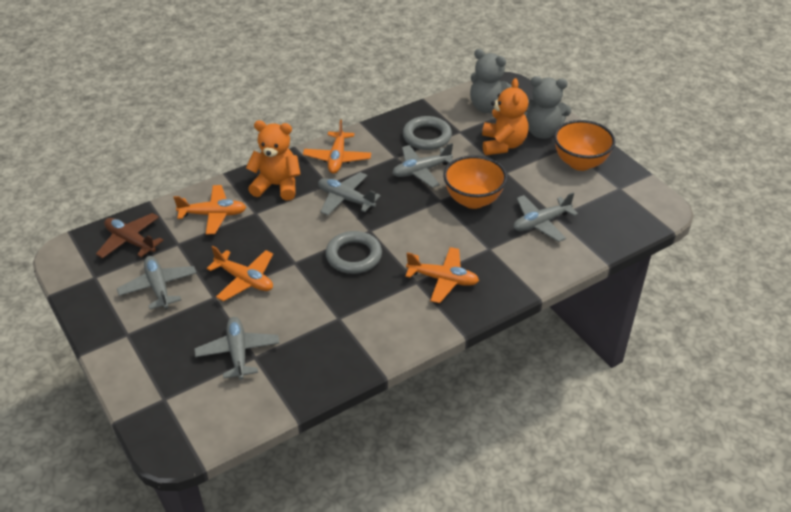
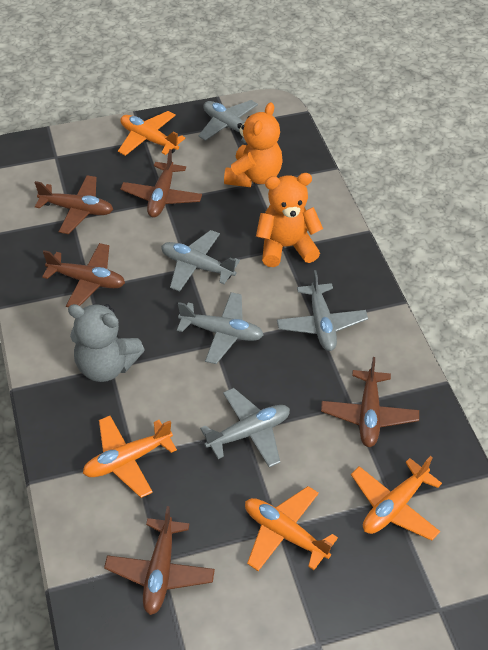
brown plane: 1 -> 5
grey ring: 2 -> 0
grey teddy bear: 2 -> 1
orange bowl: 2 -> 0

